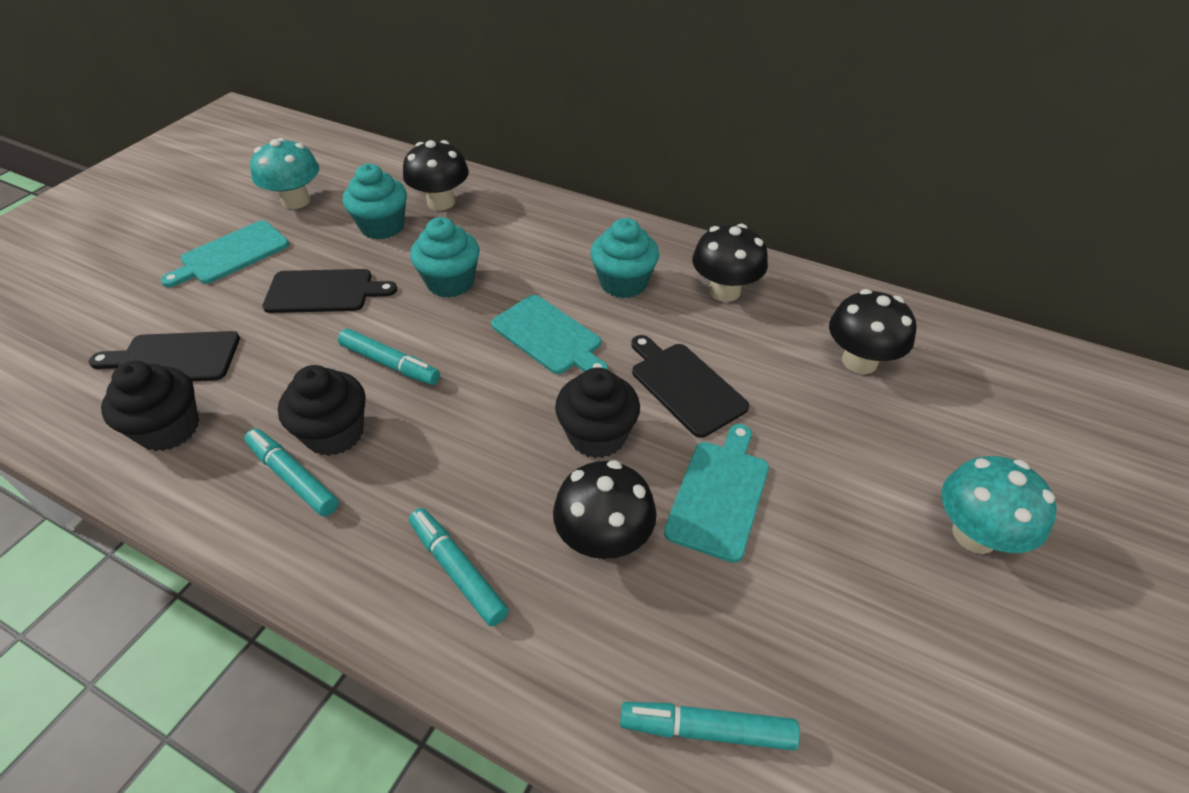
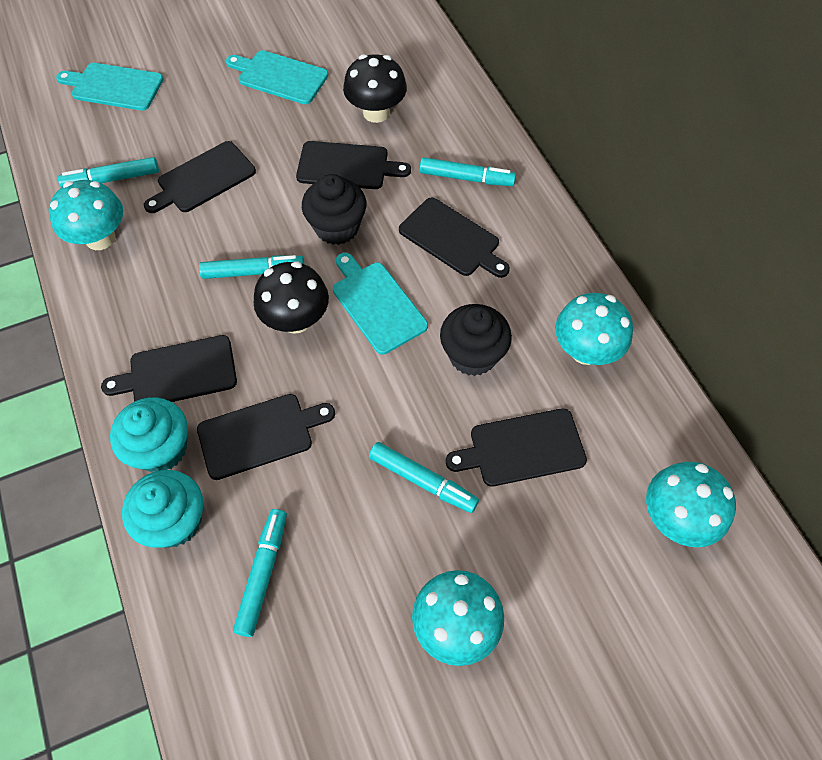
black cupcake: 3 -> 2
black cutting board: 3 -> 6
black mushroom: 4 -> 2
turquoise cupcake: 3 -> 2
turquoise marker: 4 -> 5
turquoise mushroom: 2 -> 4

